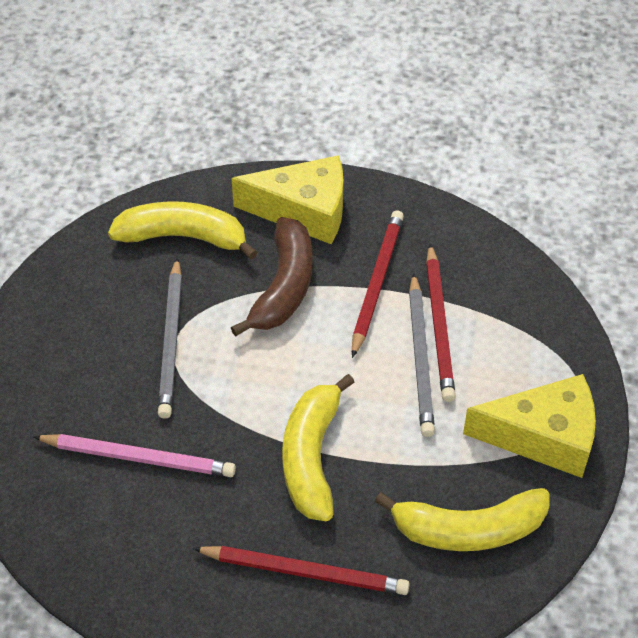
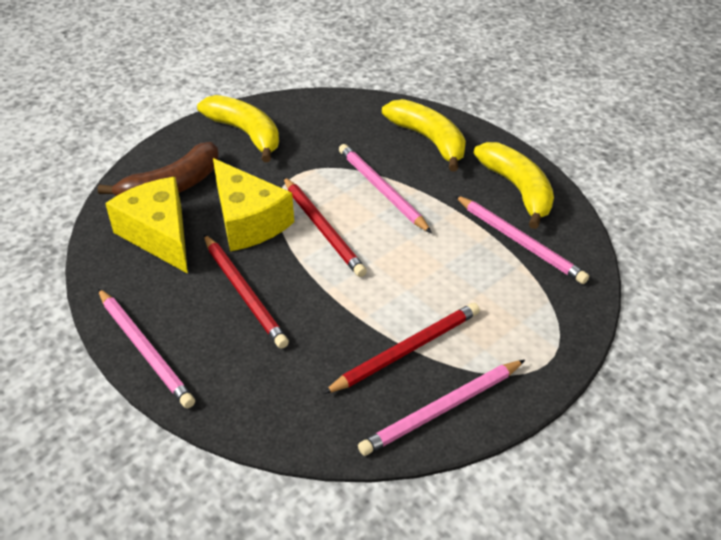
grey pencil: 2 -> 0
pink pencil: 1 -> 4

